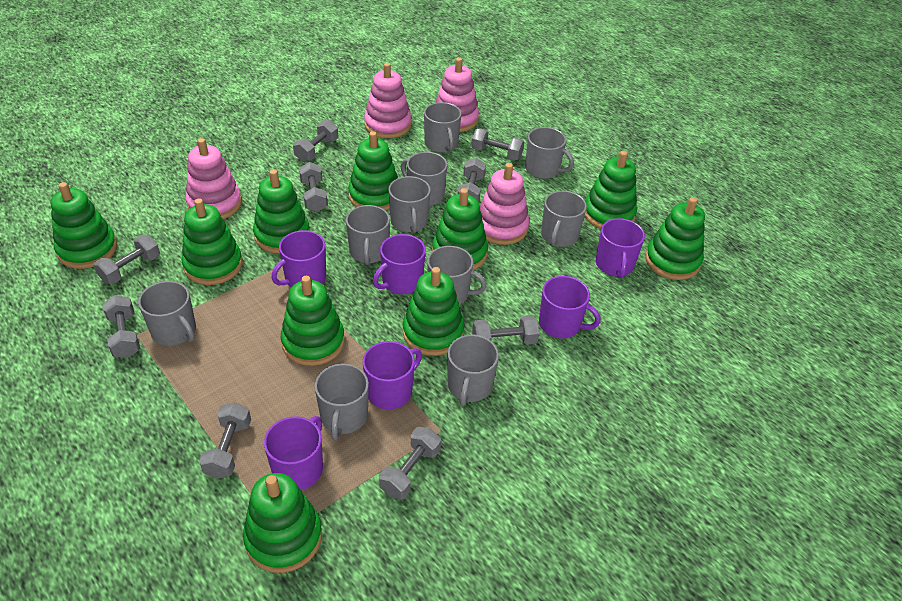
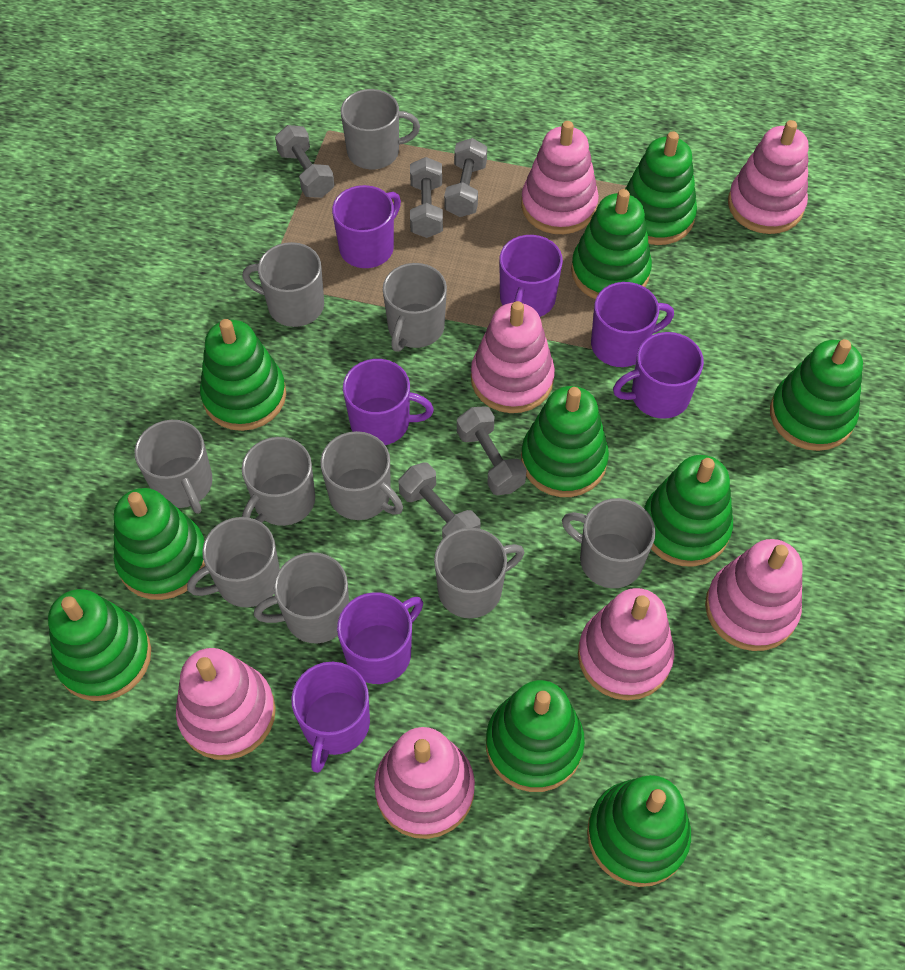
grey dumbbell: 9 -> 5
pink stacking toy: 4 -> 7
purple mug: 6 -> 7

